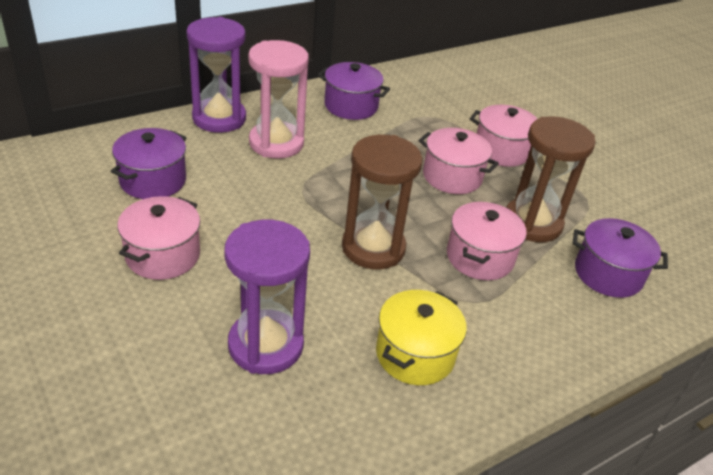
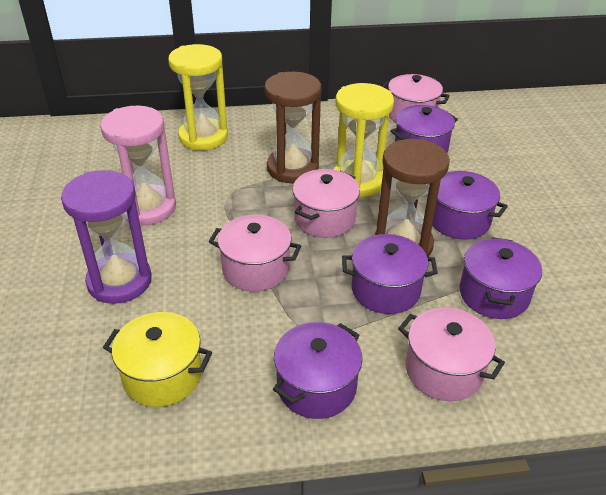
purple hourglass: 2 -> 1
purple pot: 3 -> 5
yellow hourglass: 0 -> 2

